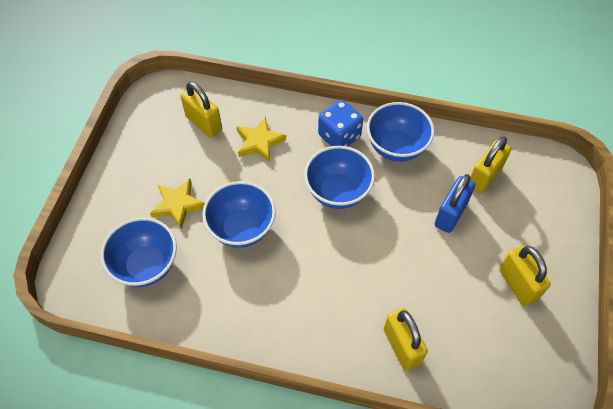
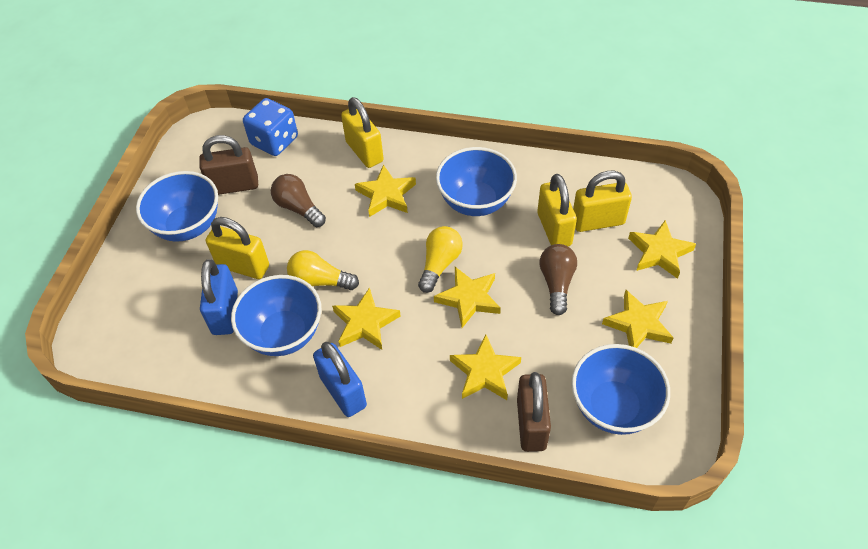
blue padlock: 1 -> 2
brown light bulb: 0 -> 2
brown padlock: 0 -> 2
yellow light bulb: 0 -> 2
yellow star: 2 -> 6

